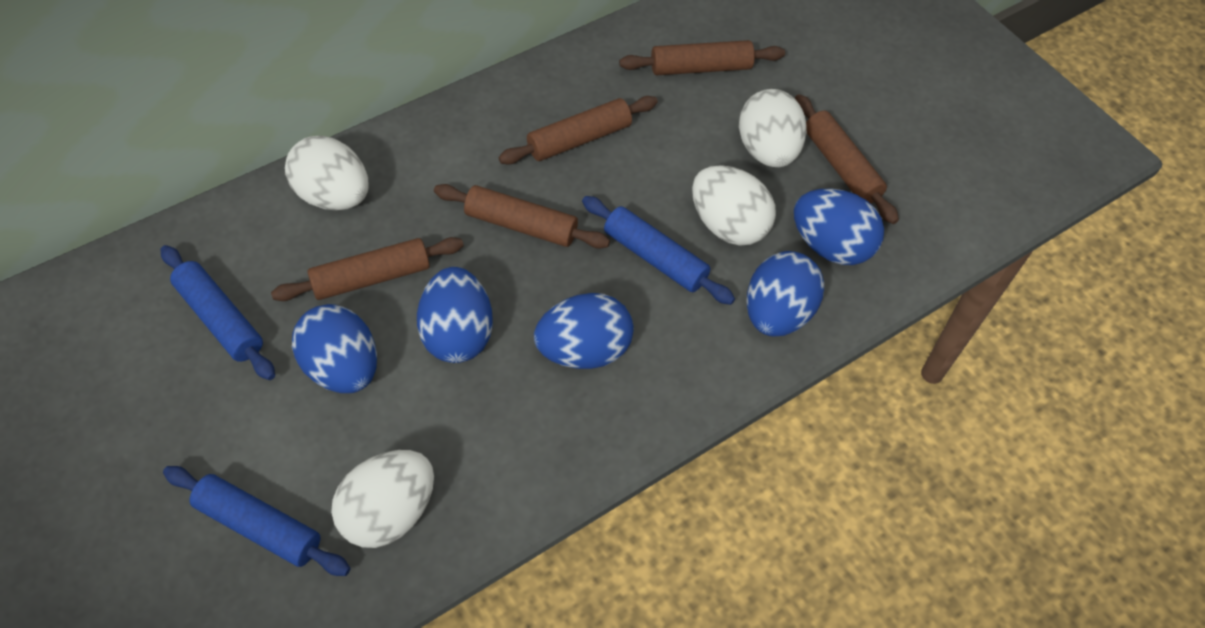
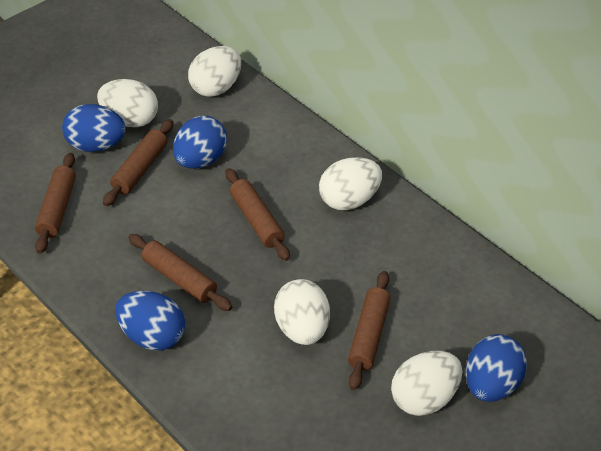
blue egg: 5 -> 4
blue rolling pin: 3 -> 0
white egg: 4 -> 5

